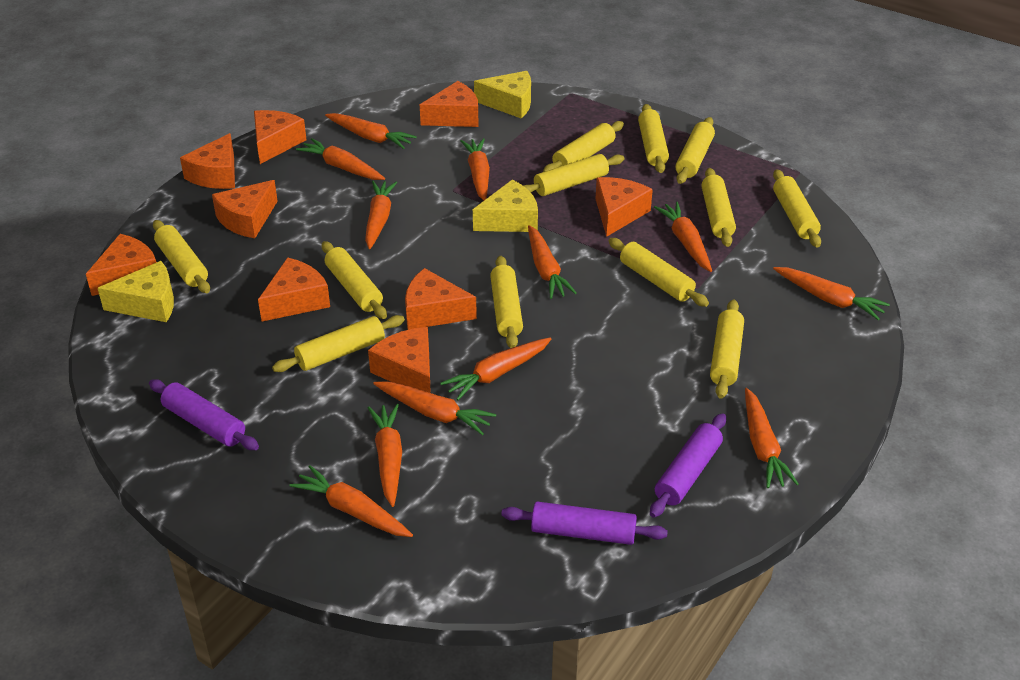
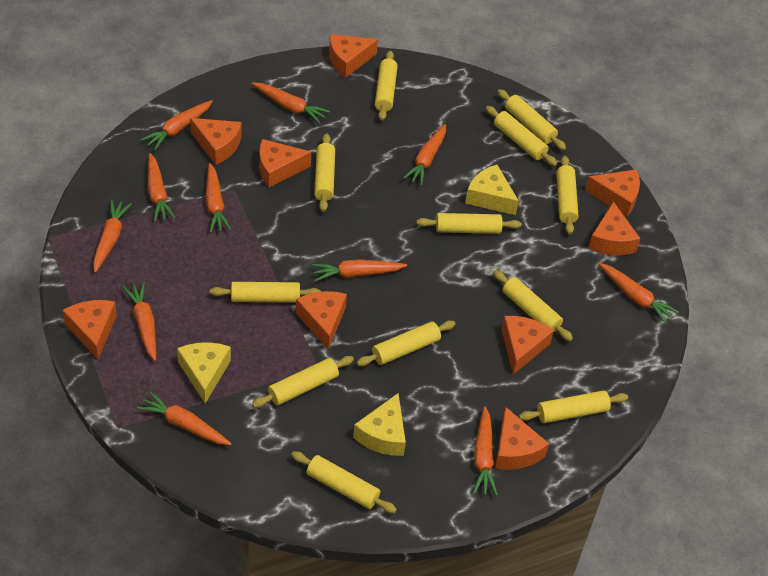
orange carrot: 12 -> 11
purple rolling pin: 3 -> 0

